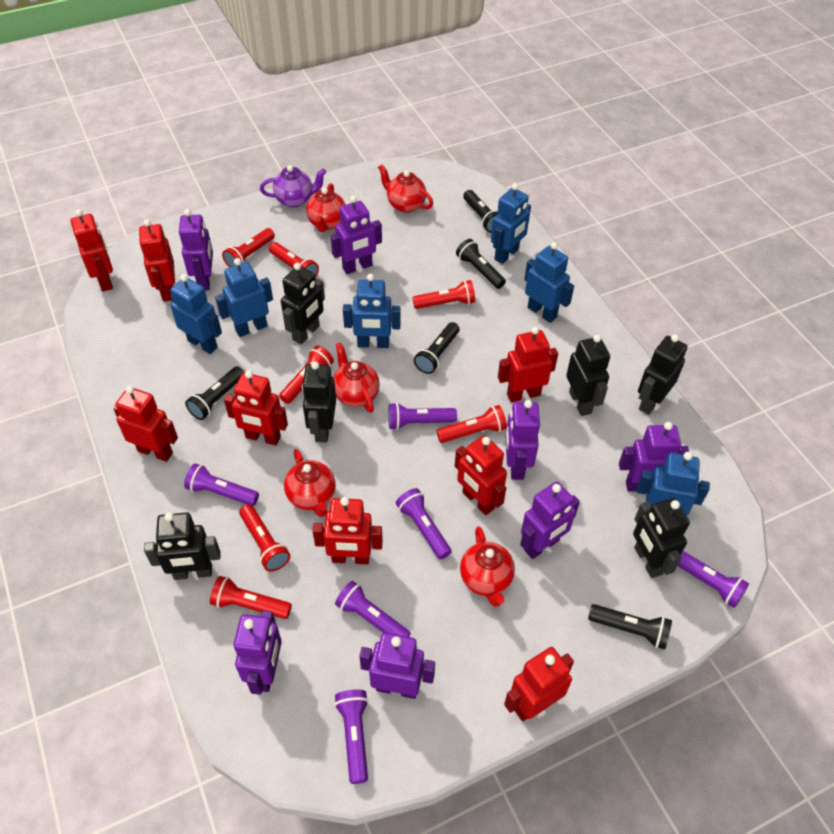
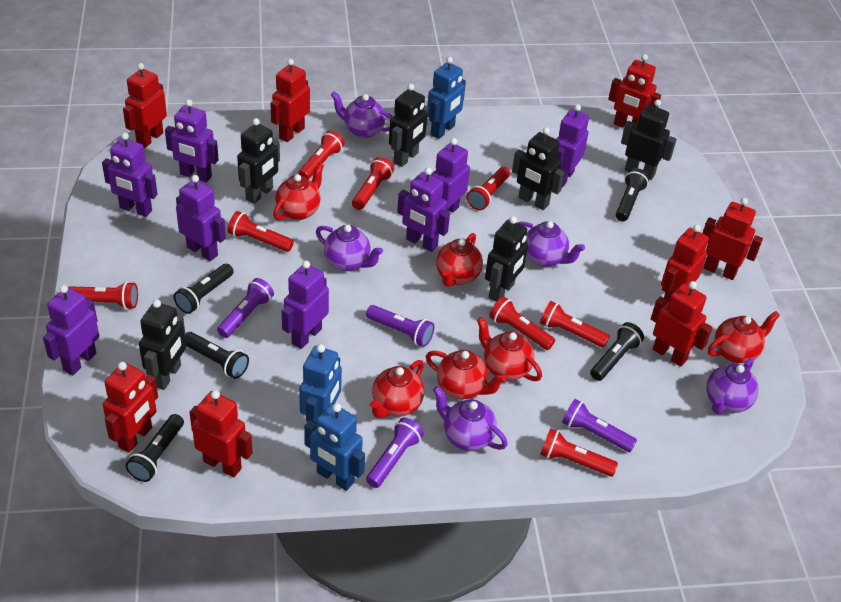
blue robot: 6 -> 3
purple flashlight: 6 -> 4
purple robot: 7 -> 8
purple teapot: 1 -> 5
red flashlight: 7 -> 8
red teapot: 5 -> 6

